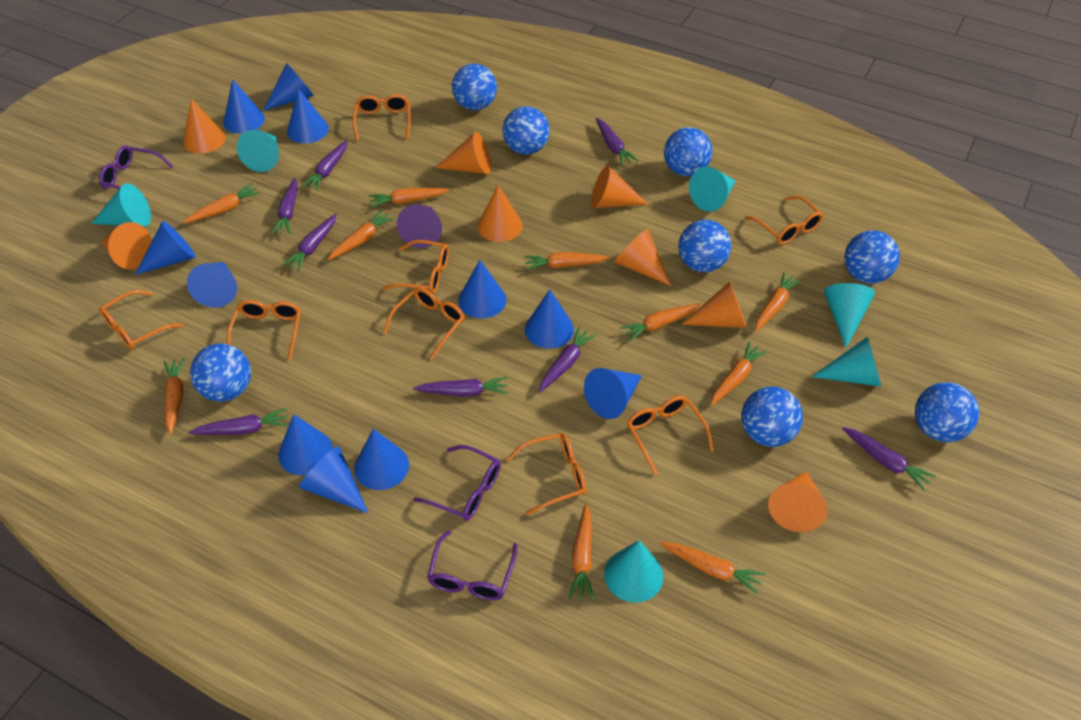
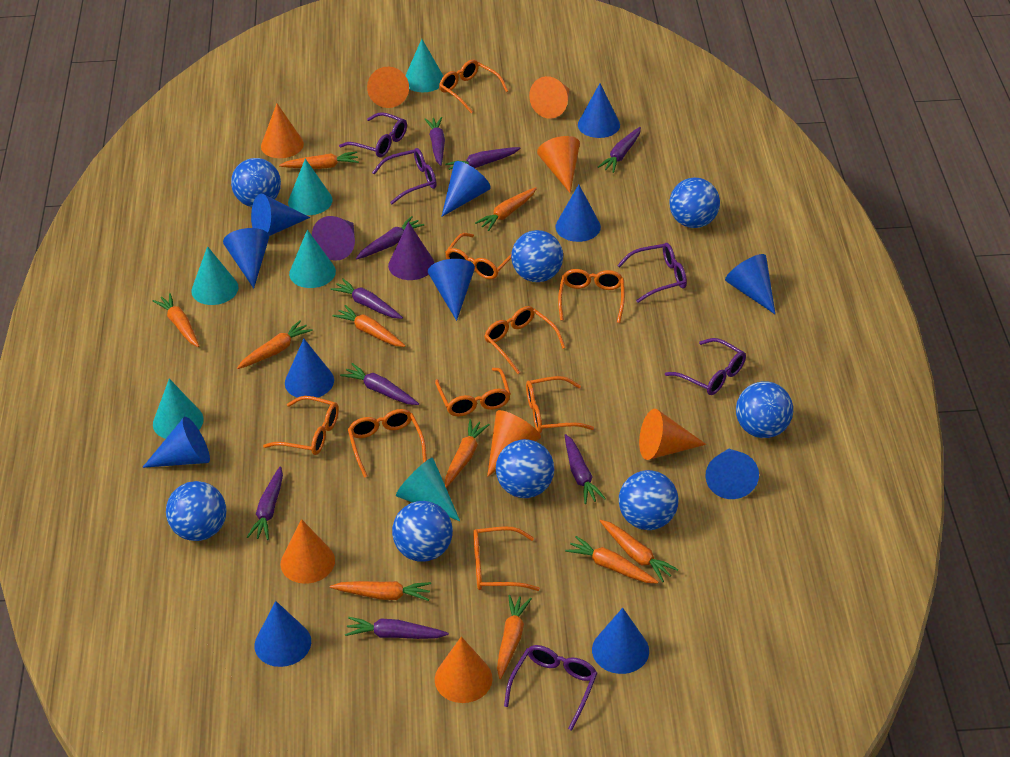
blue cone: 11 -> 12
orange glasses: 8 -> 9
purple carrot: 8 -> 9
purple cone: 1 -> 2
purple glasses: 3 -> 5

